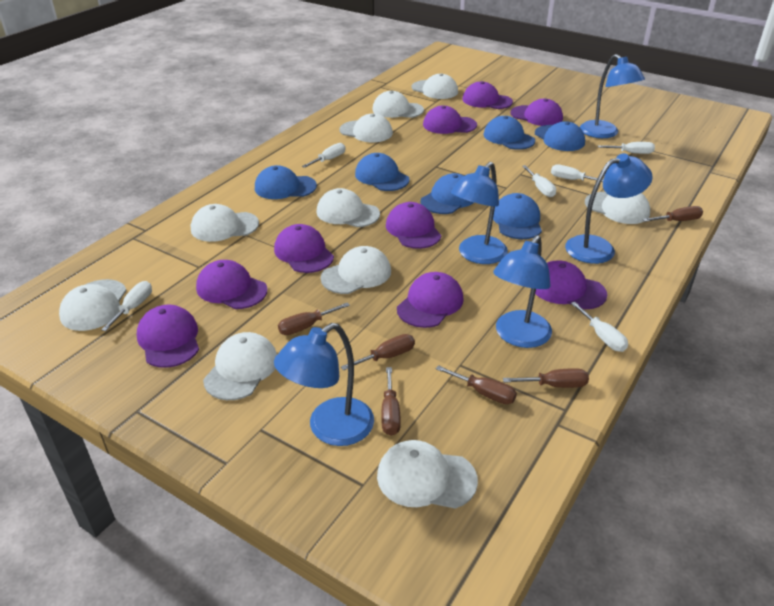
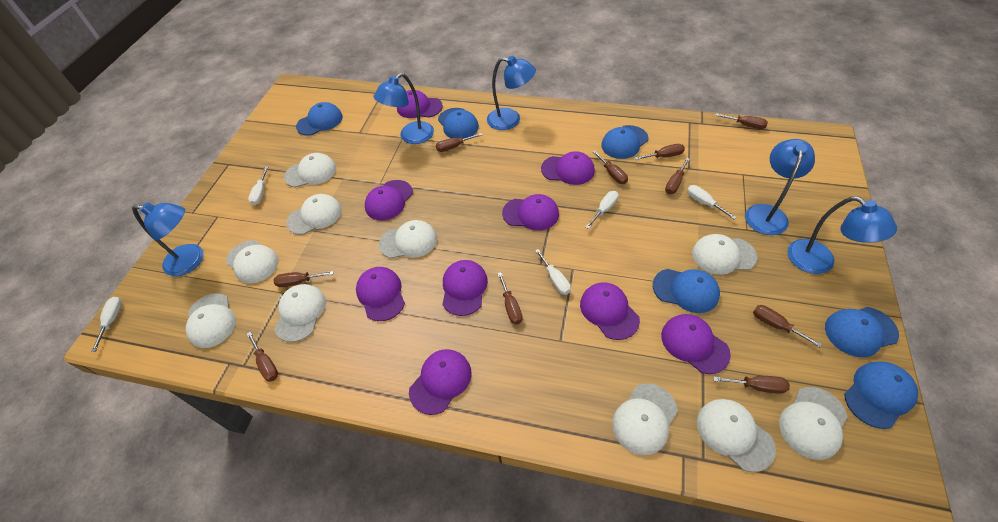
brown screwdriver: 6 -> 10
white screwdriver: 6 -> 5

